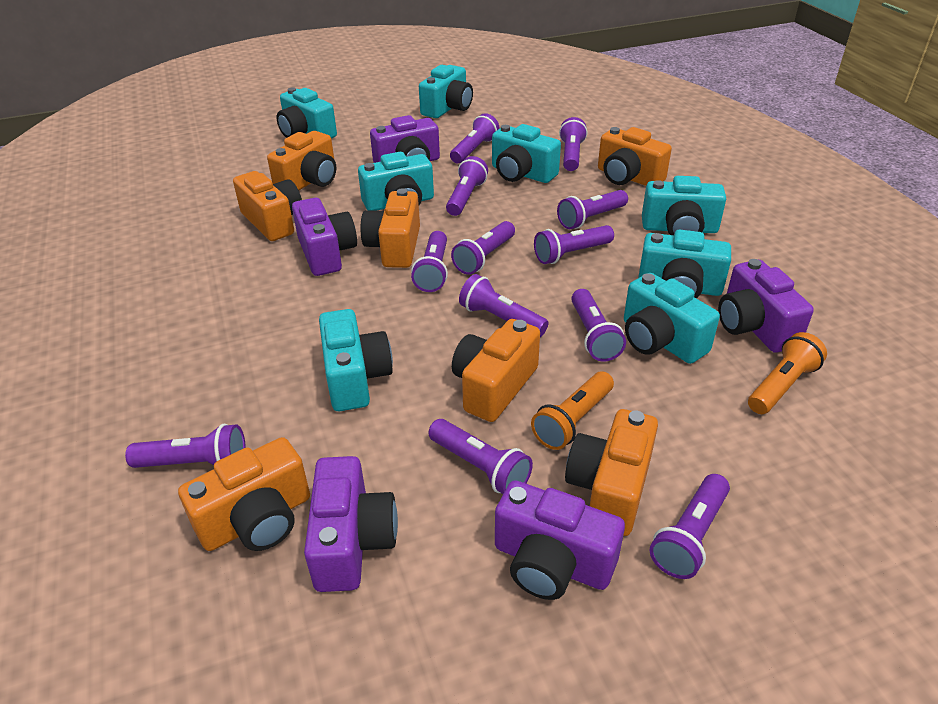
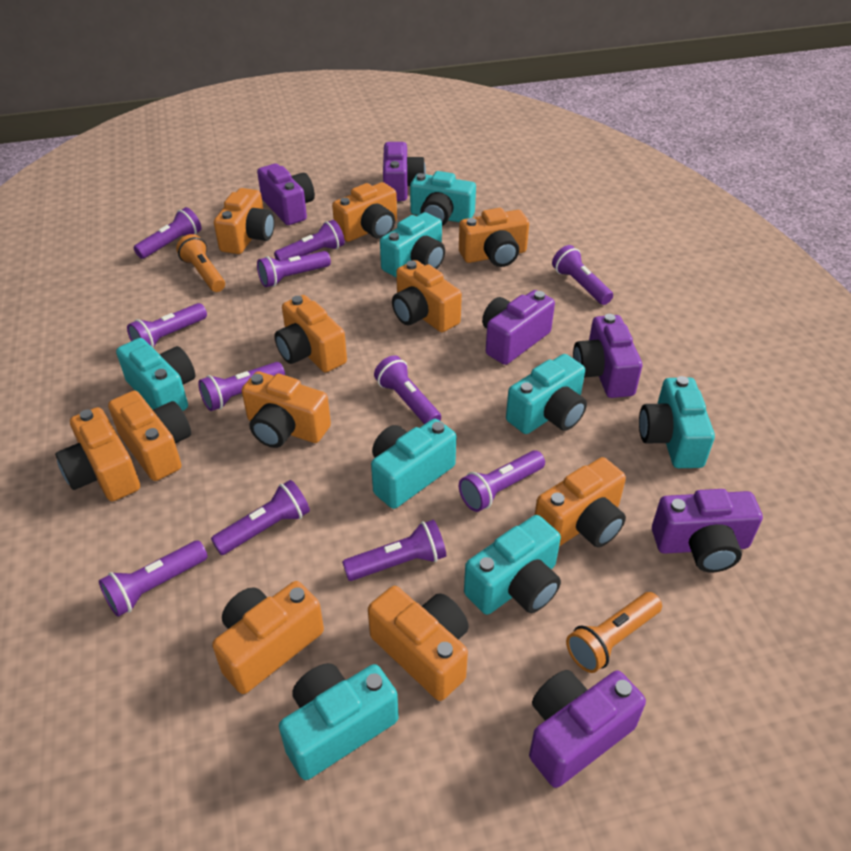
orange camera: 7 -> 11
purple camera: 5 -> 6
purple flashlight: 12 -> 11

